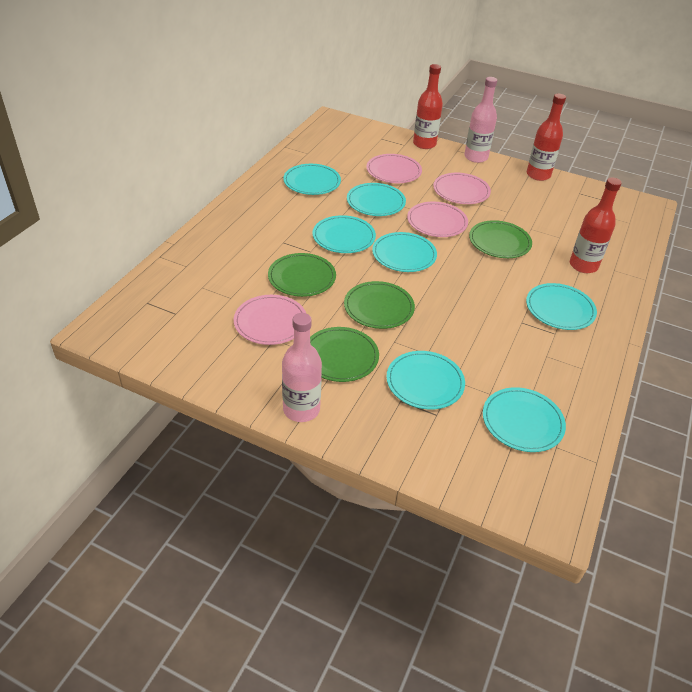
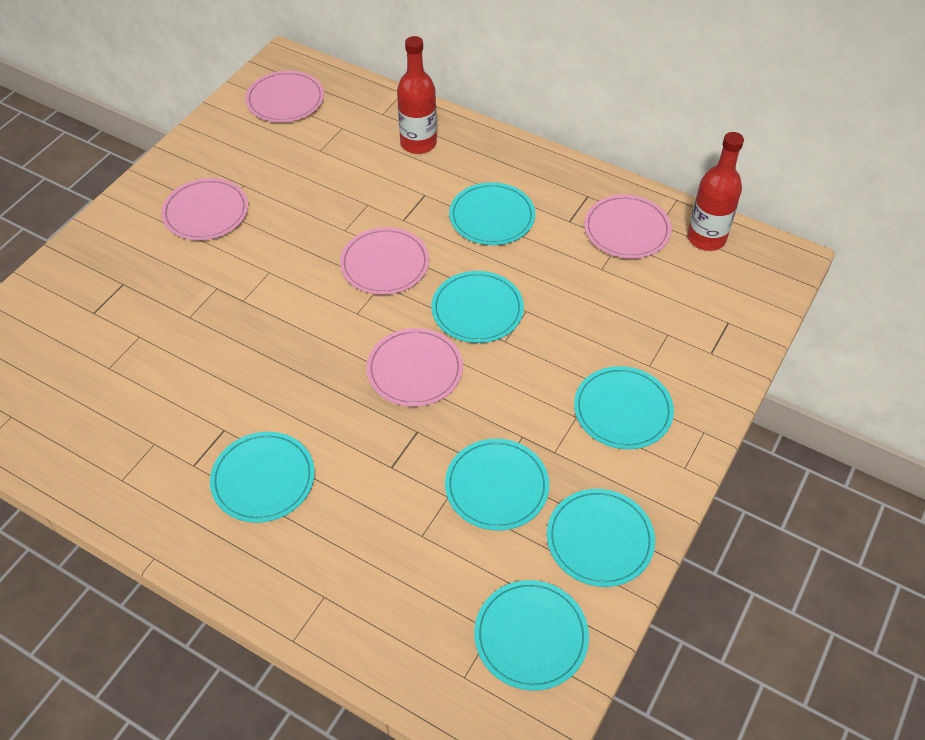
green plate: 4 -> 0
pink bottle: 2 -> 0
pink plate: 4 -> 5
red bottle: 3 -> 2

